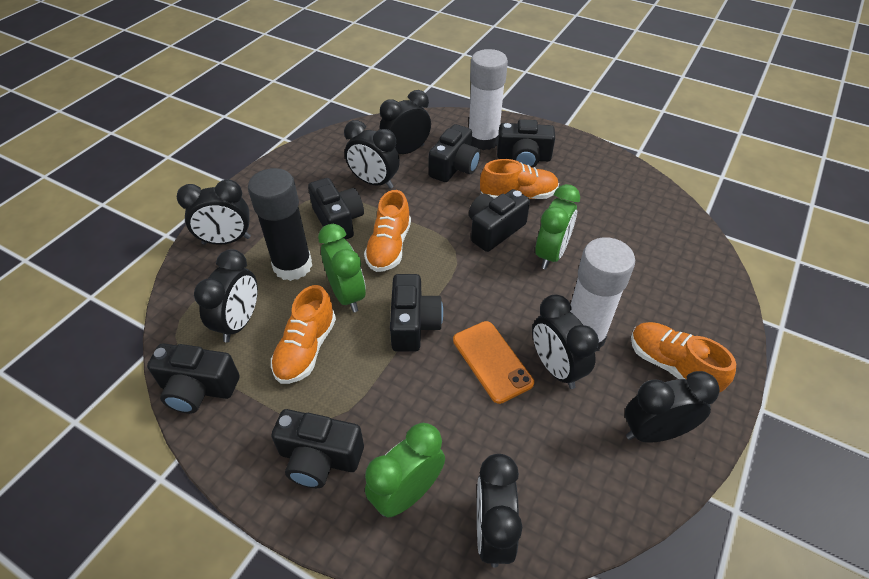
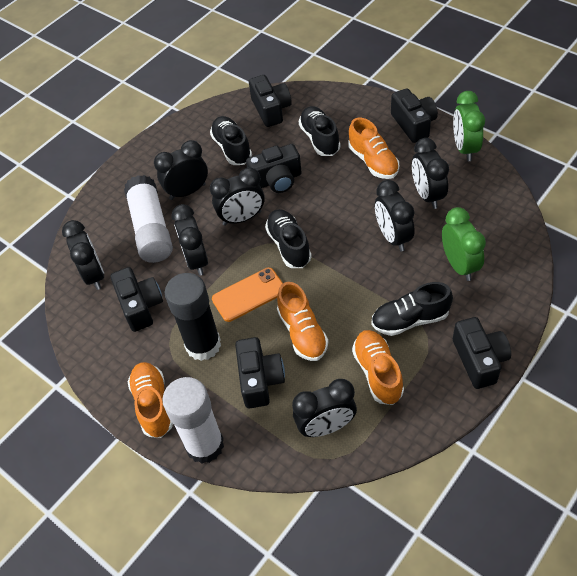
black camera: 7 -> 6
black shoe: 0 -> 4
green clock: 3 -> 2

